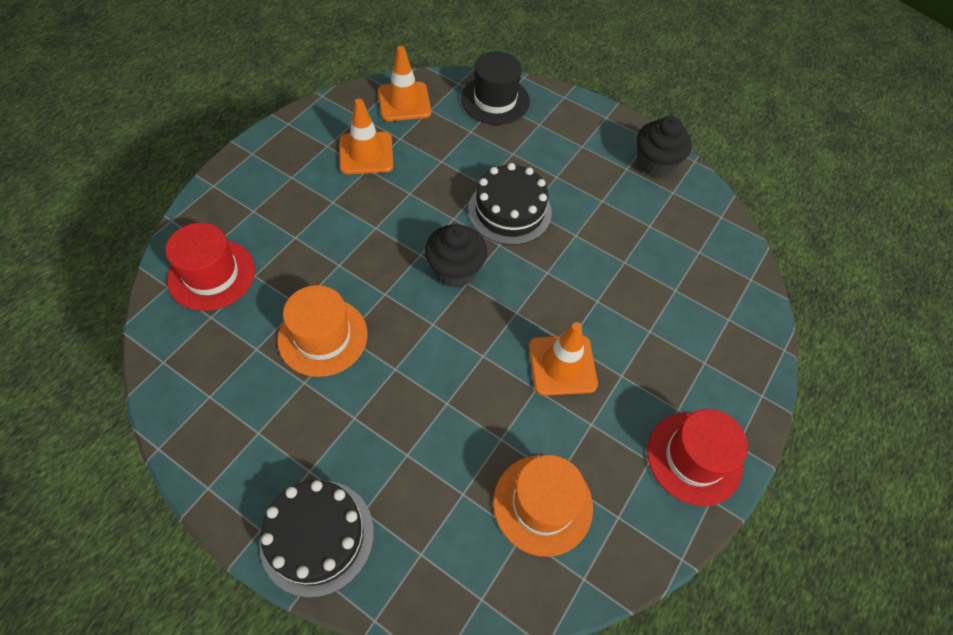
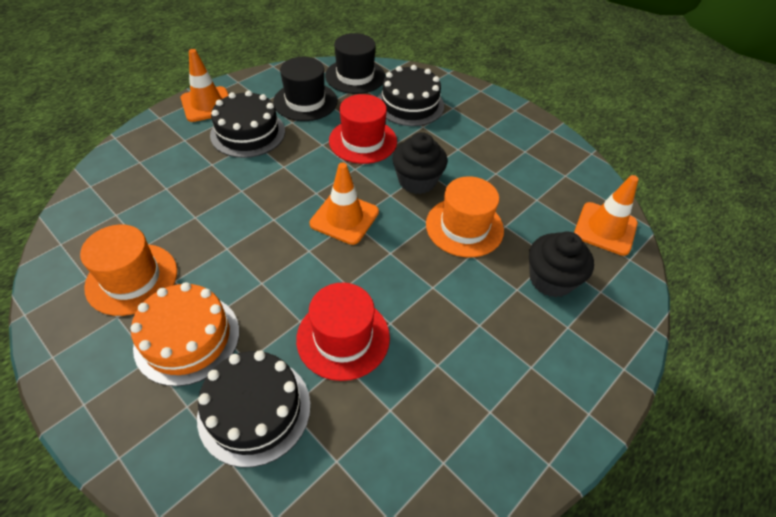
black cake: 2 -> 3
black hat: 1 -> 2
orange cake: 0 -> 1

